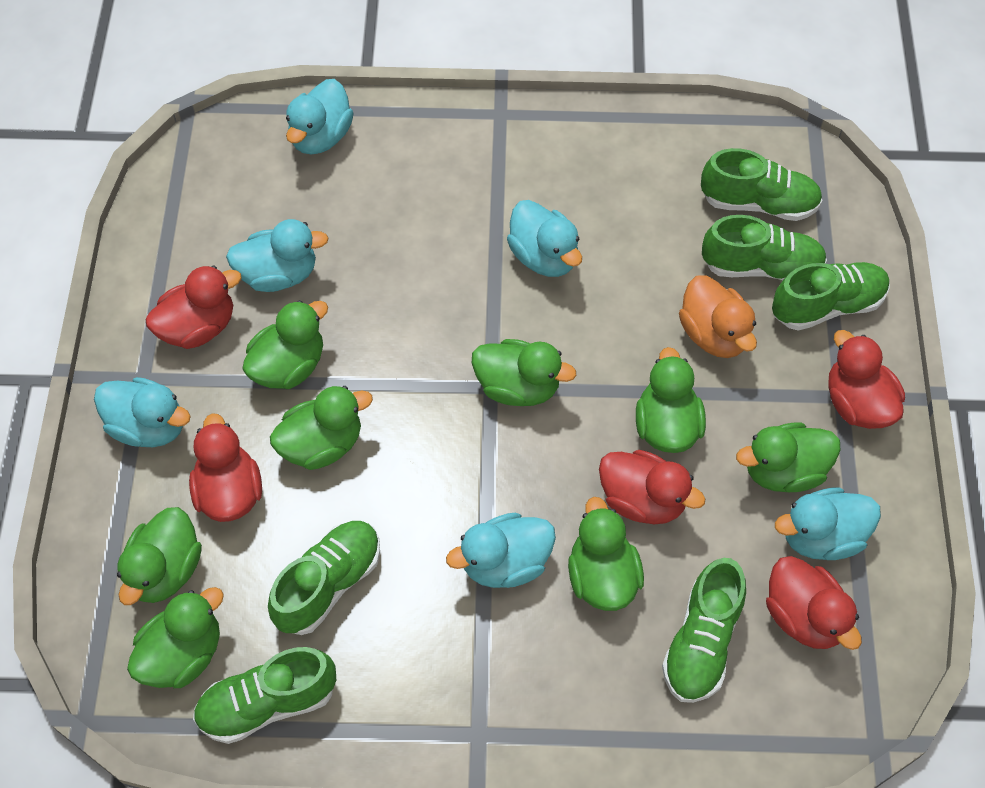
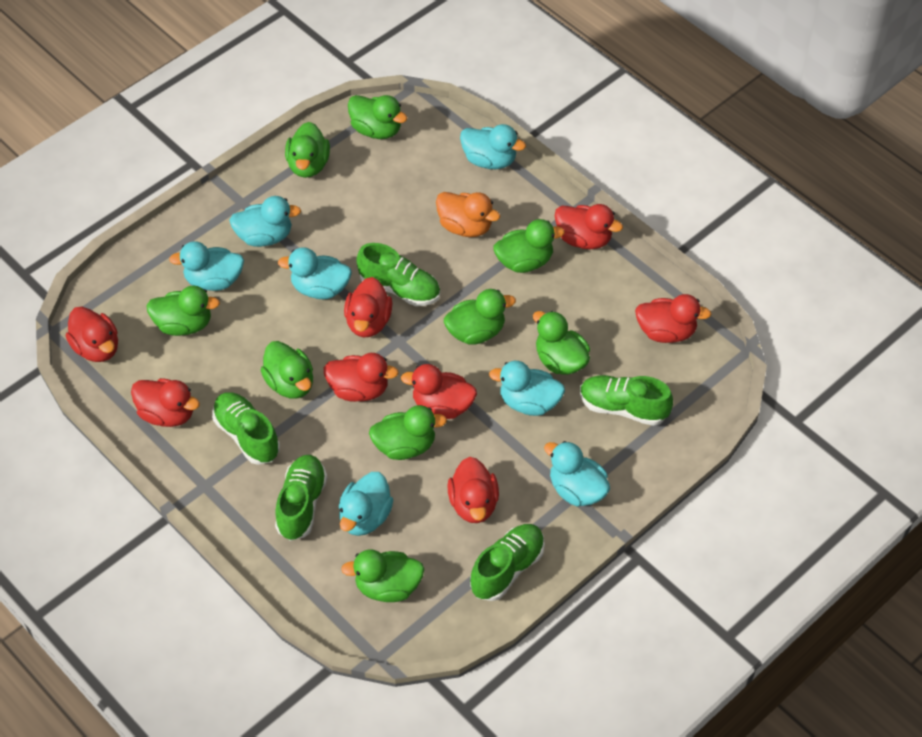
green duck: 8 -> 9
green shoe: 6 -> 5
red duck: 5 -> 8
turquoise duck: 6 -> 7

